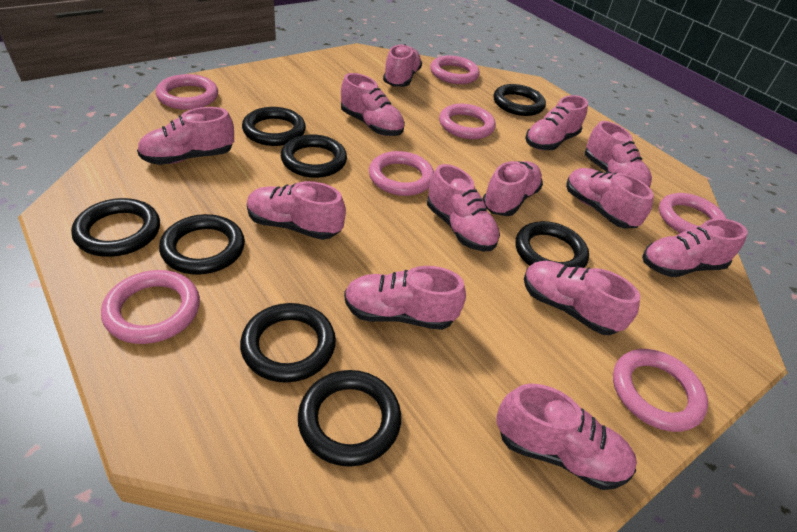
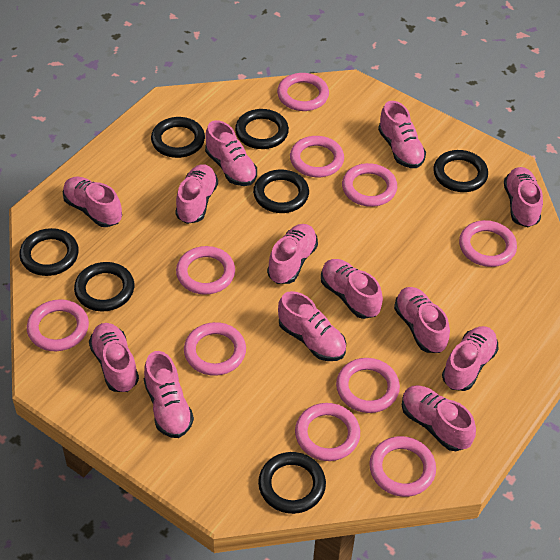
black ring: 8 -> 7
pink ring: 7 -> 10

